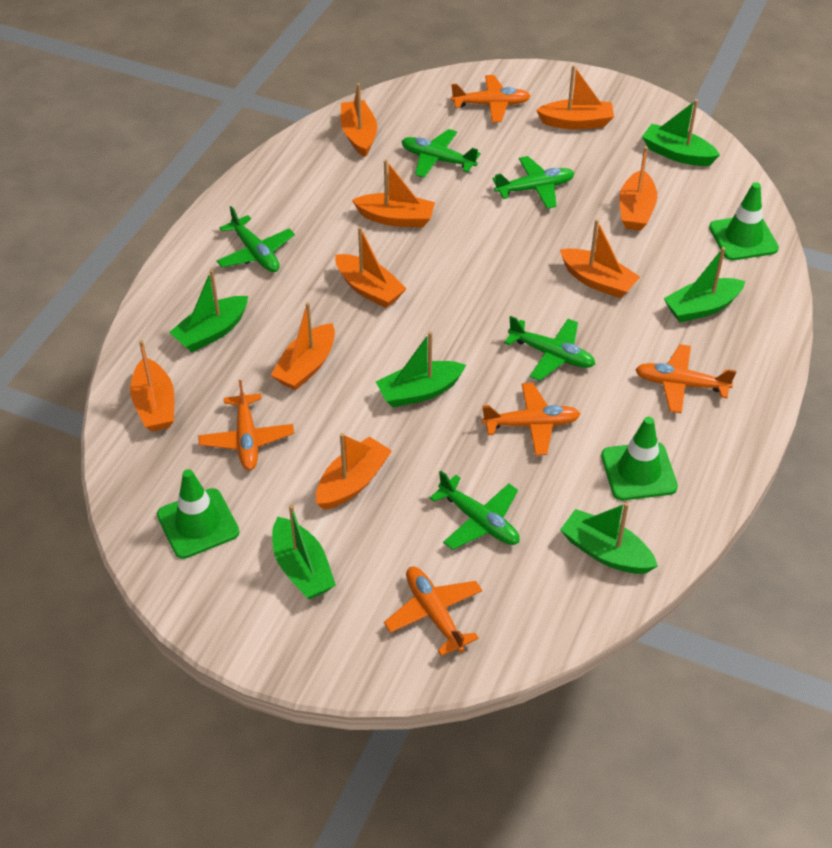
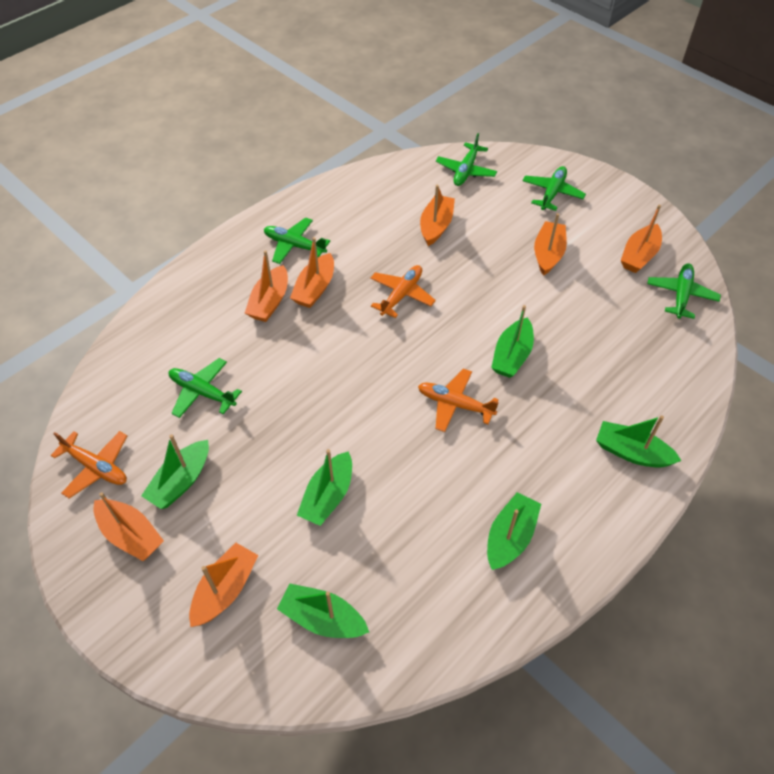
green traffic cone: 3 -> 0
orange boat: 9 -> 7
orange plane: 5 -> 3

